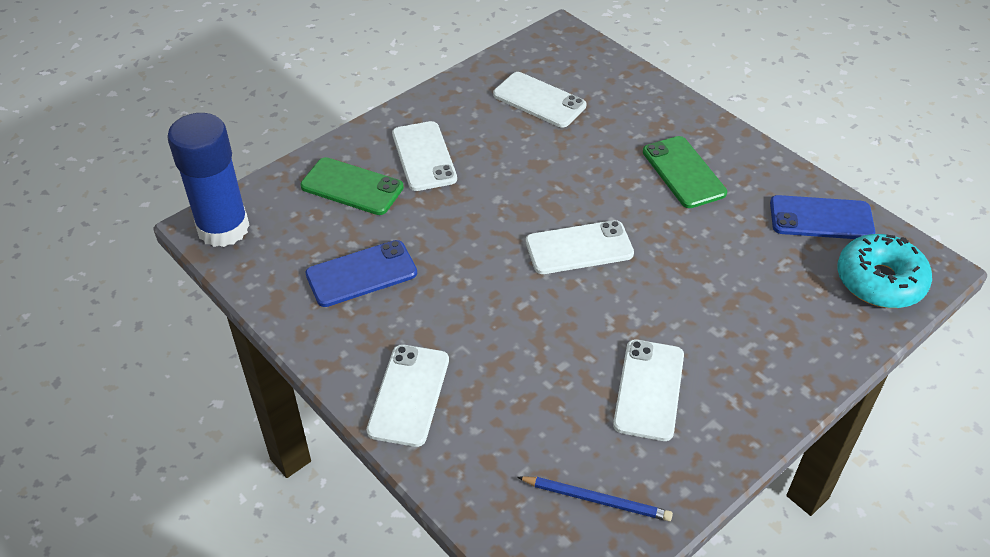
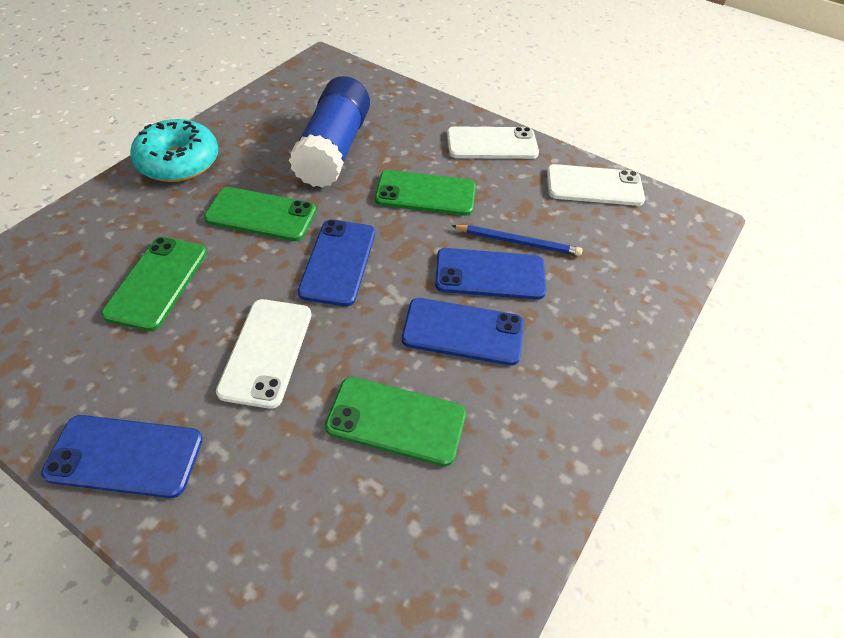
blue phone: 2 -> 4
green phone: 2 -> 4
white phone: 5 -> 3

